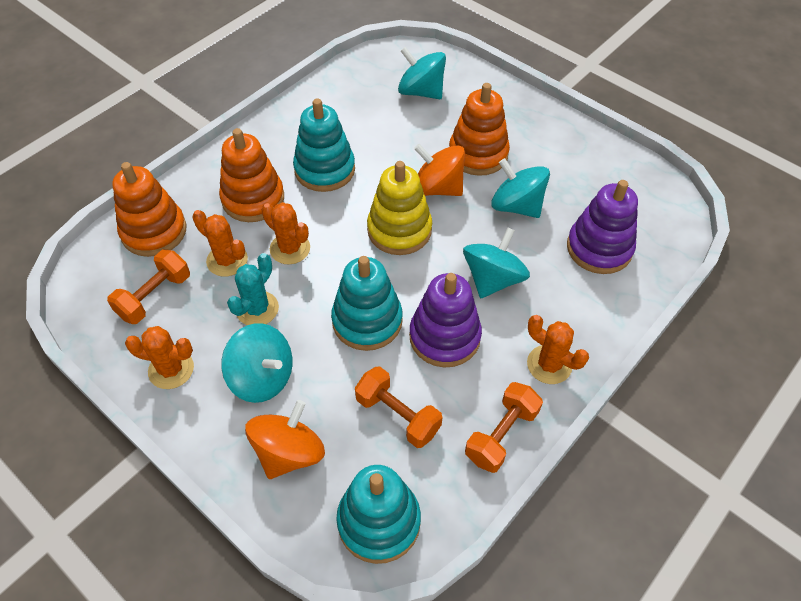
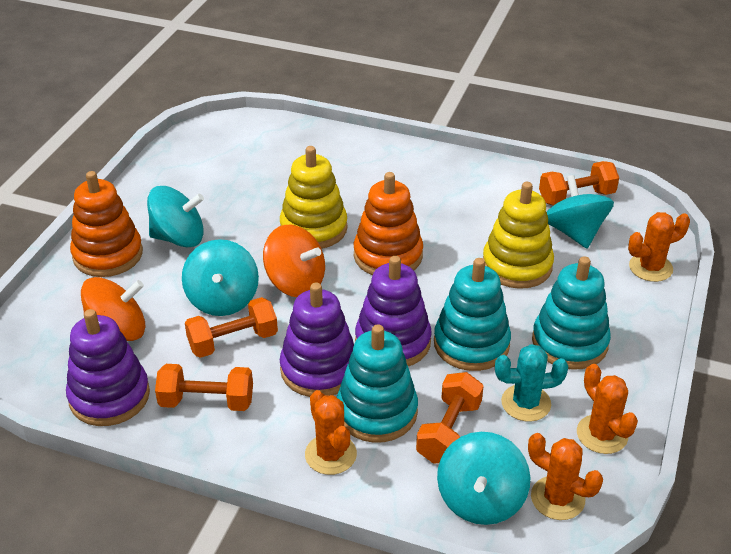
orange dumbbell: 3 -> 4
orange stacking toy: 3 -> 2
purple stacking toy: 2 -> 3
yellow stacking toy: 1 -> 2

